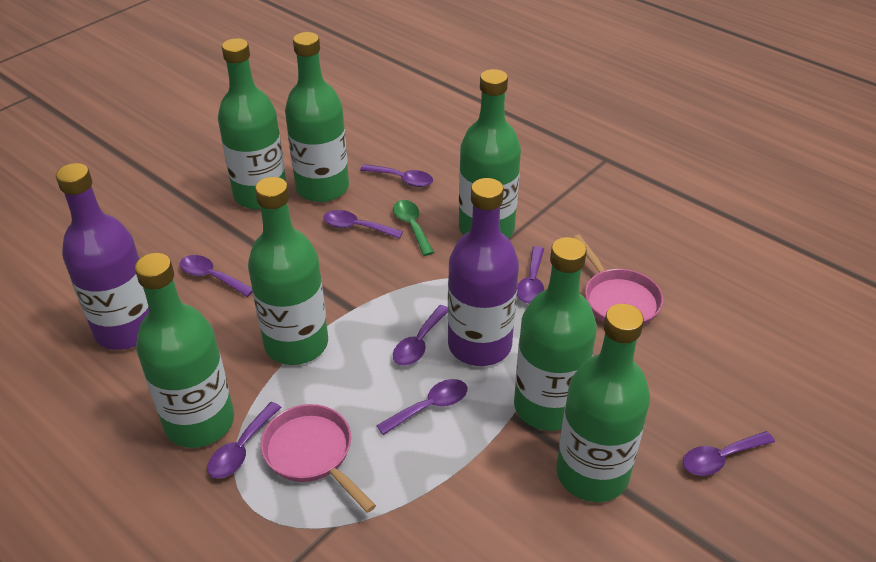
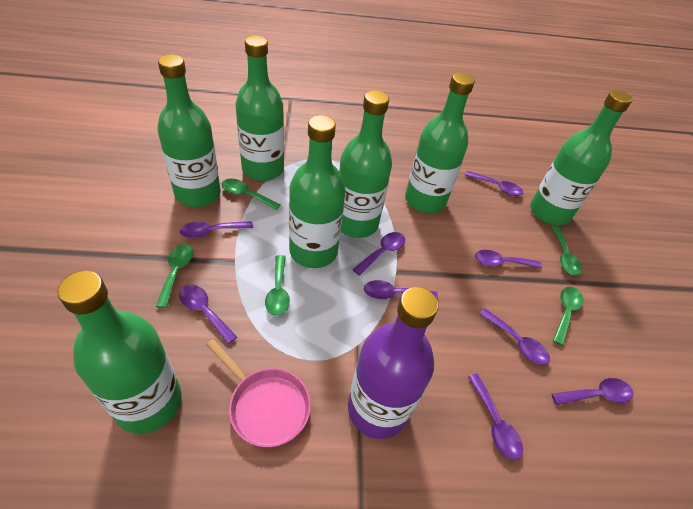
green spoon: 1 -> 5
pink pan: 2 -> 1
purple bottle: 2 -> 1
purple spoon: 8 -> 9

